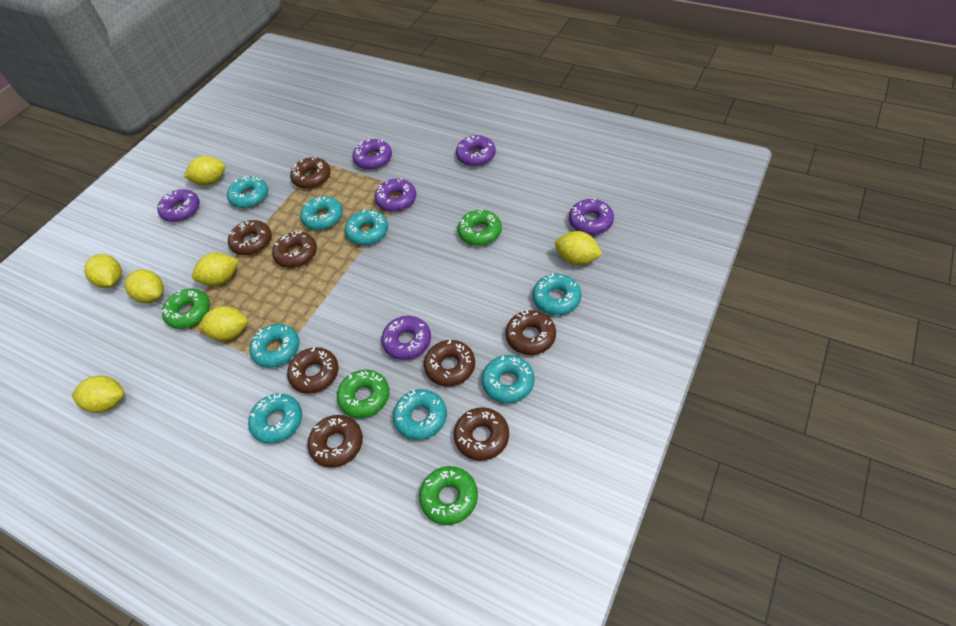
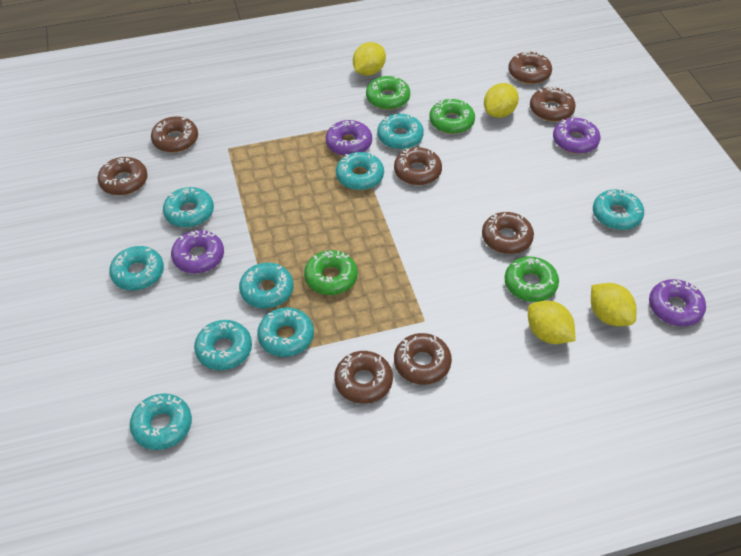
purple donut: 6 -> 4
turquoise donut: 8 -> 9
yellow lemon: 7 -> 4

